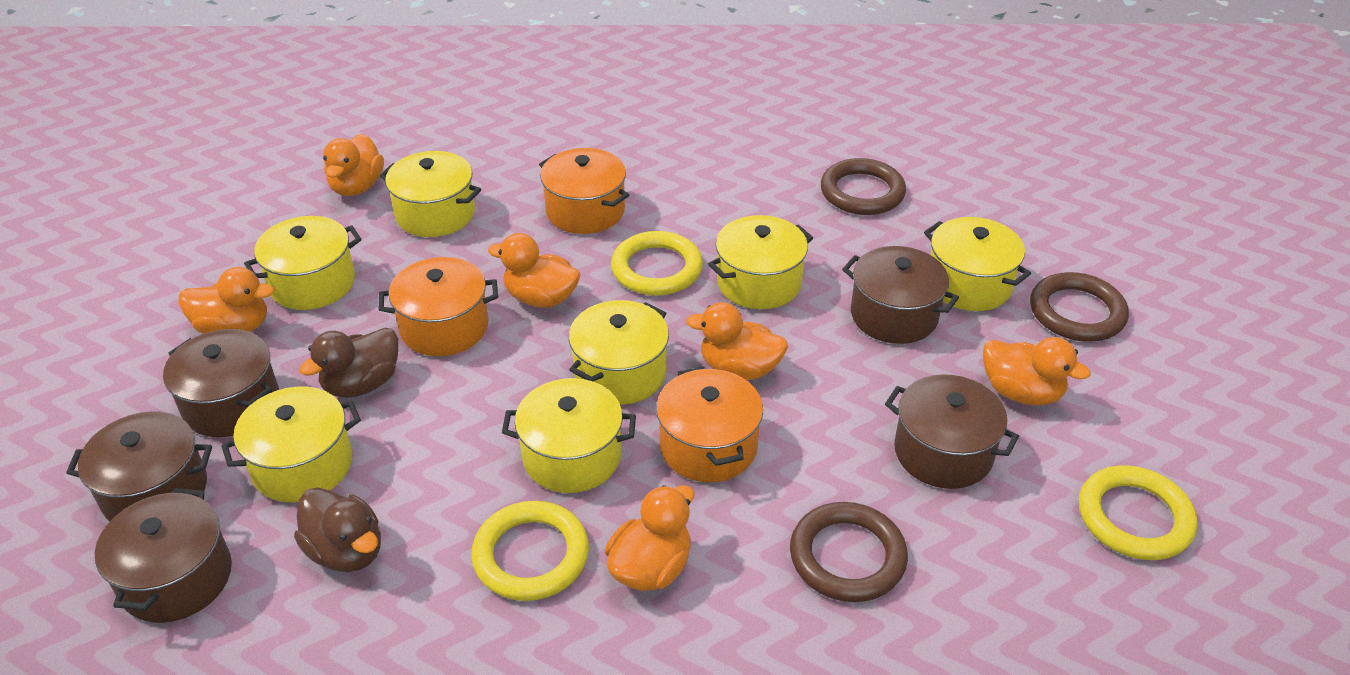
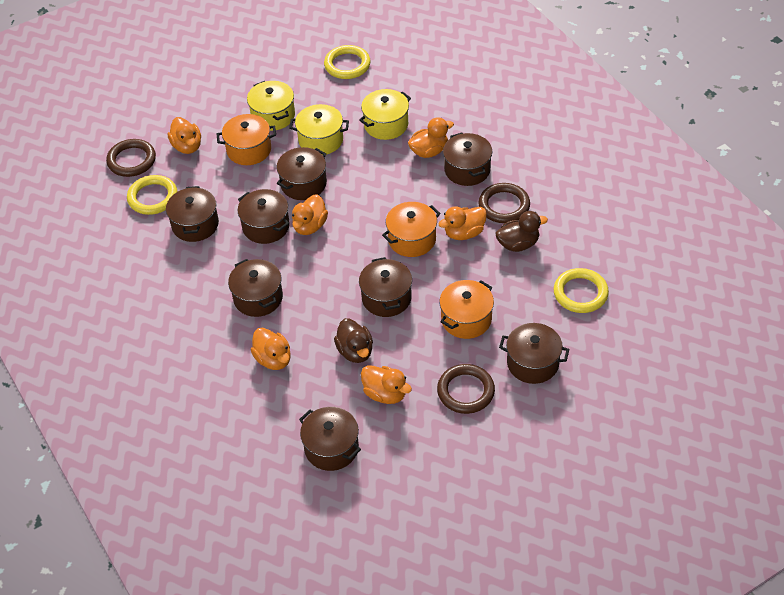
brown pot: 5 -> 8
yellow pot: 7 -> 3

